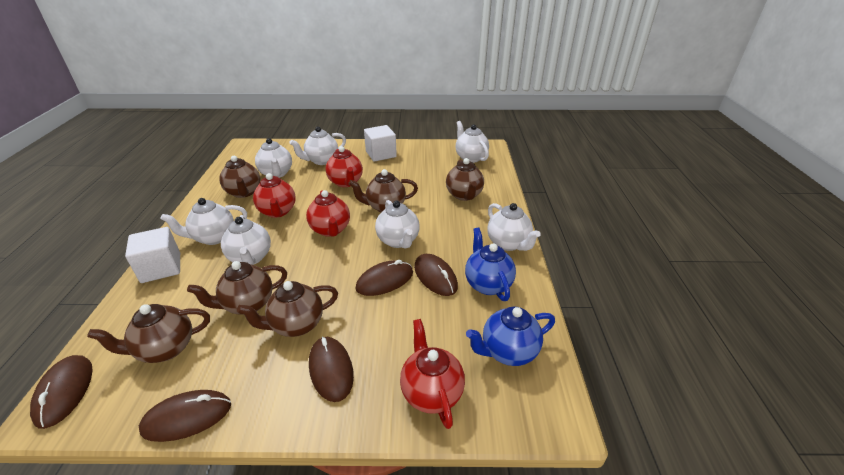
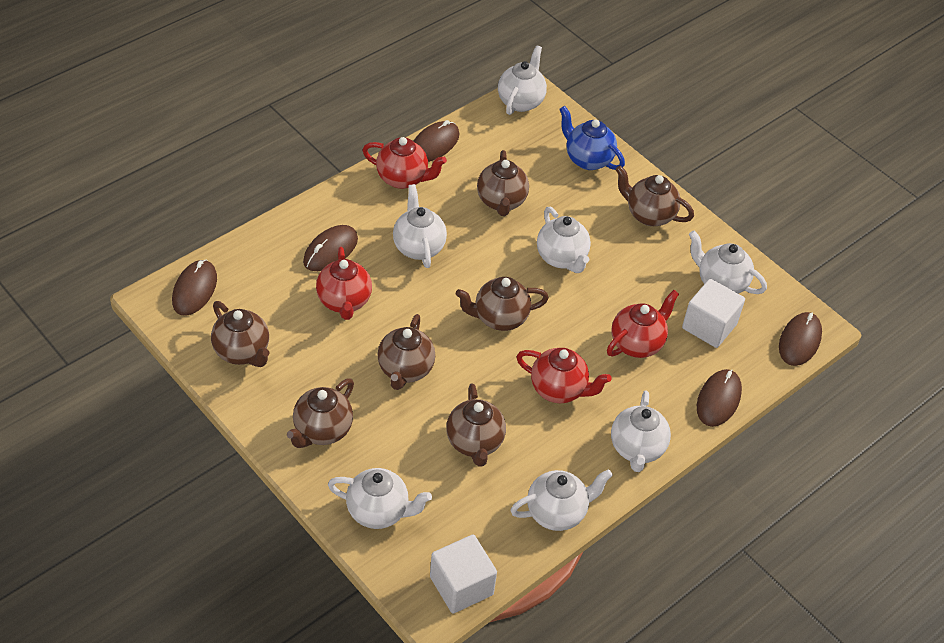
blue teapot: 2 -> 1
brown teapot: 6 -> 7

